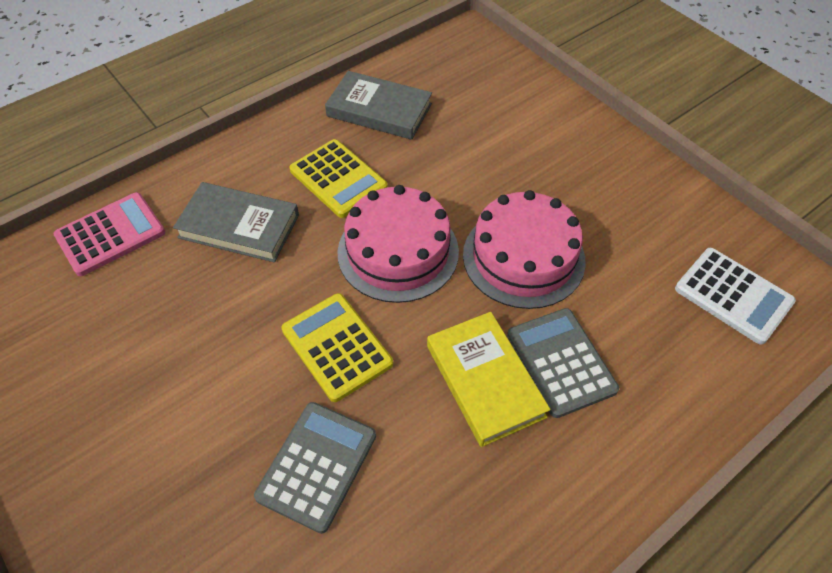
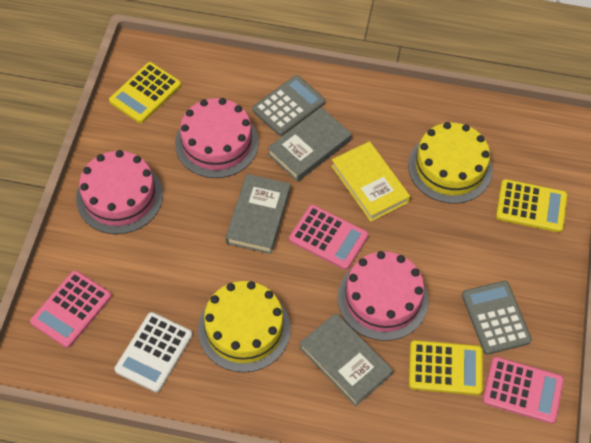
grey book: 2 -> 3
pink cake: 2 -> 3
pink calculator: 1 -> 3
yellow cake: 0 -> 2
yellow calculator: 2 -> 3

